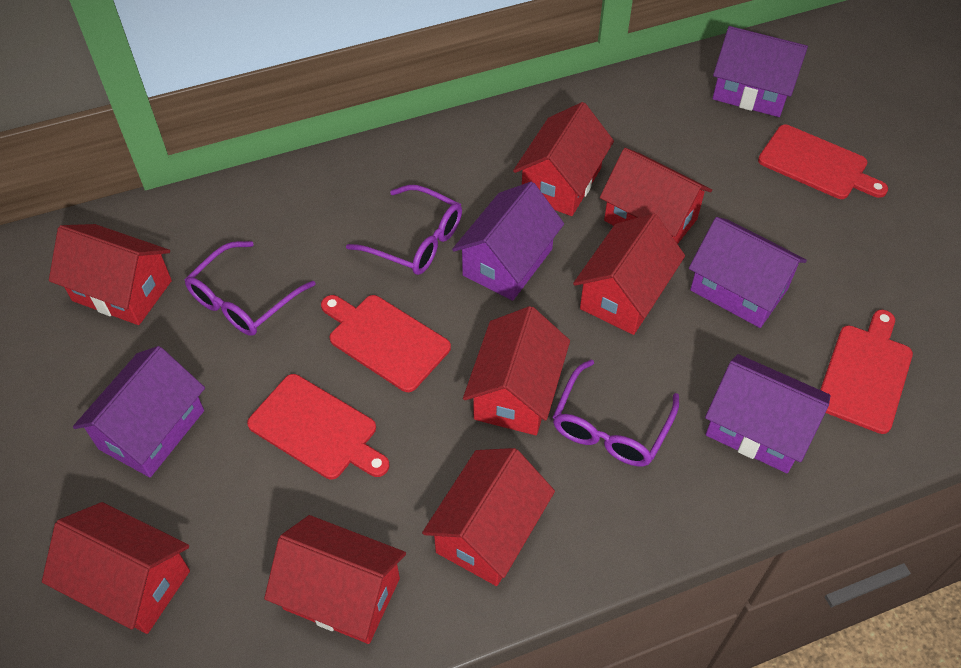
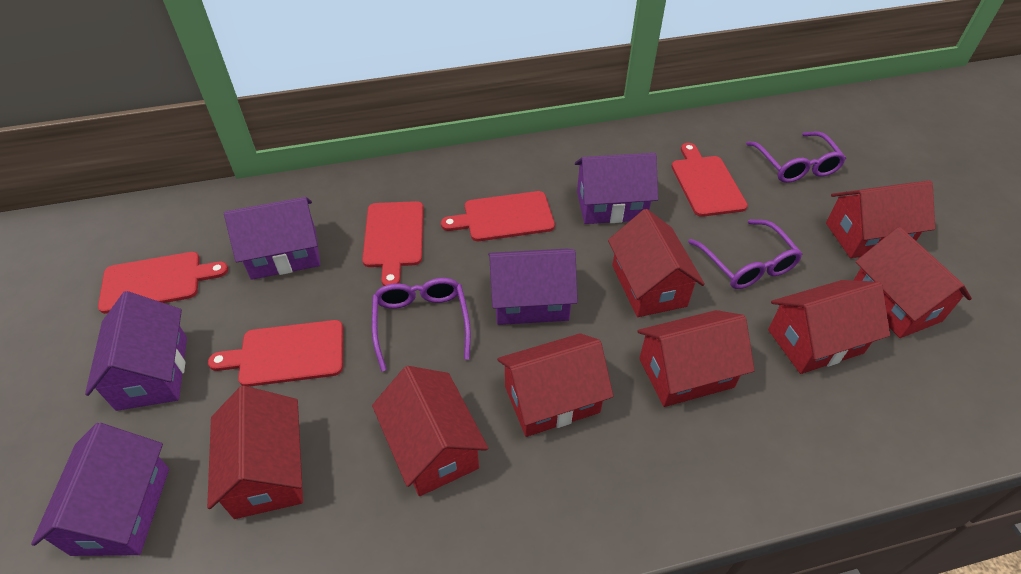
red cutting board: 4 -> 5

